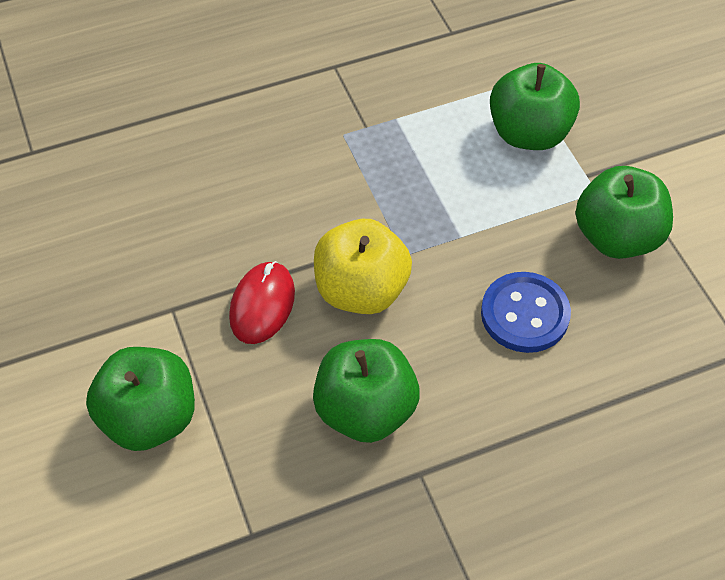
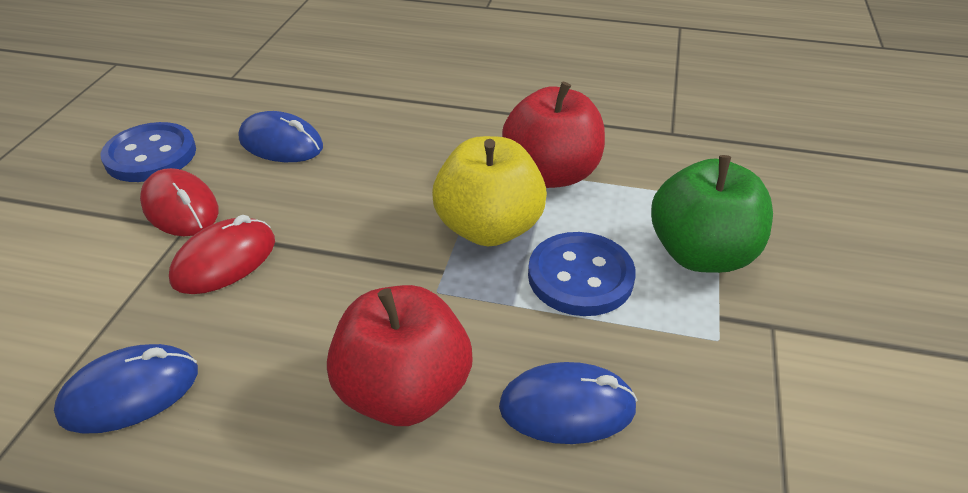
blue button: 1 -> 2
blue mouse: 0 -> 3
green apple: 4 -> 1
red apple: 0 -> 2
red mouse: 1 -> 2

